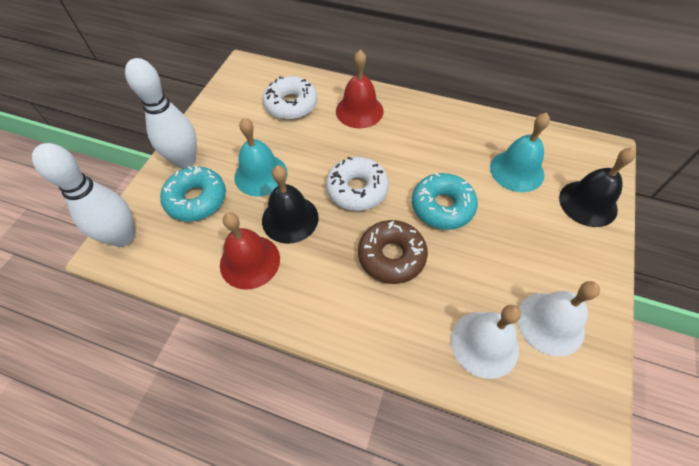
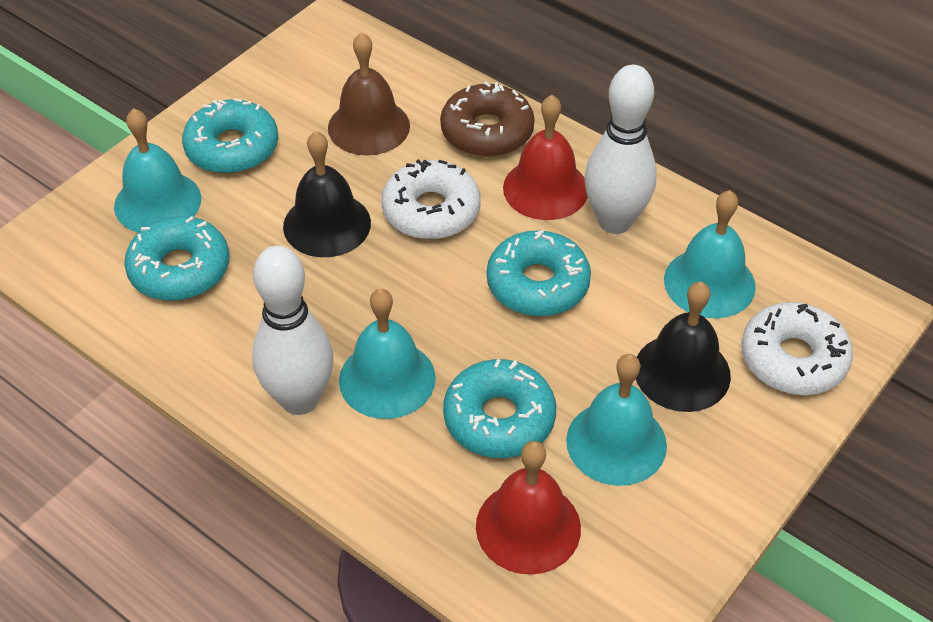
brown bell: 0 -> 1
turquoise bell: 2 -> 4
turquoise donut: 2 -> 4
white bell: 2 -> 0

